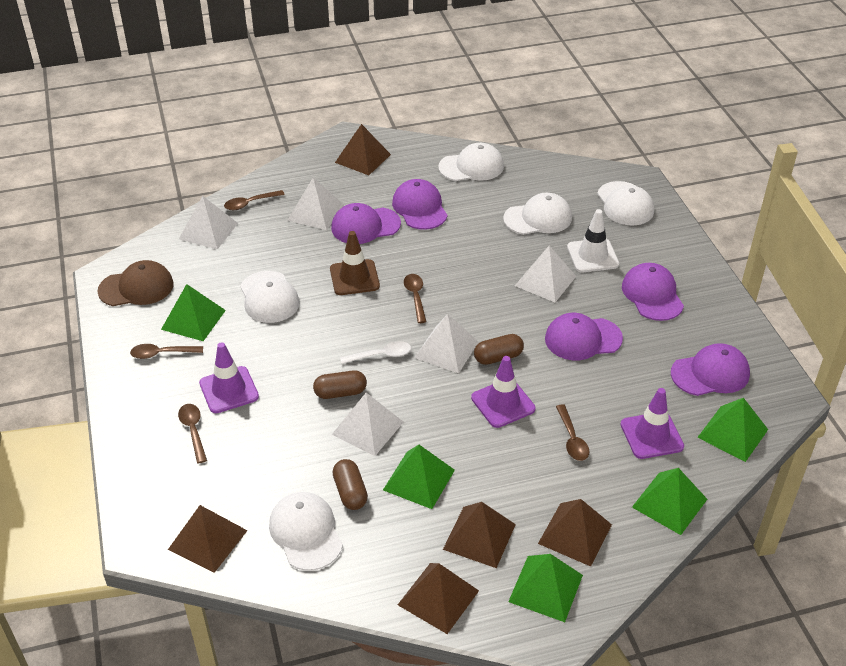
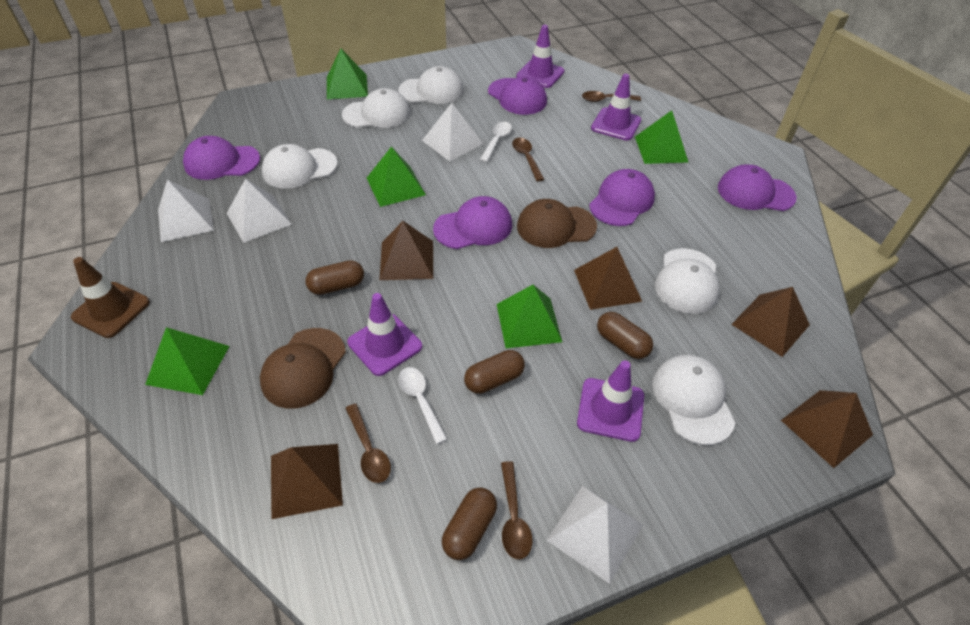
brown cap: 1 -> 2
brown capsule: 3 -> 4
brown spoon: 5 -> 4
purple traffic cone: 3 -> 4
white pyramid: 5 -> 4
white spoon: 1 -> 2
white traffic cone: 1 -> 0

